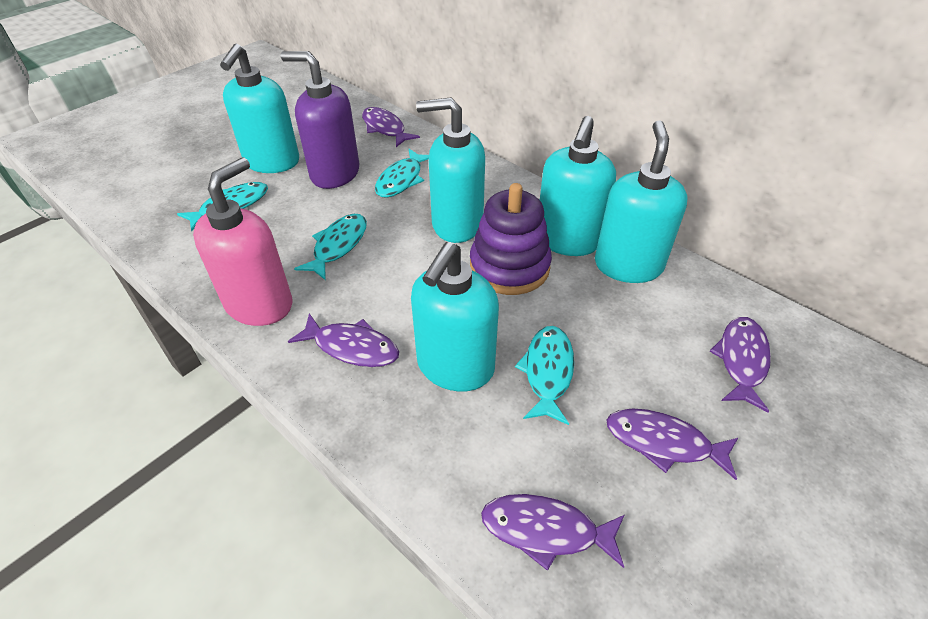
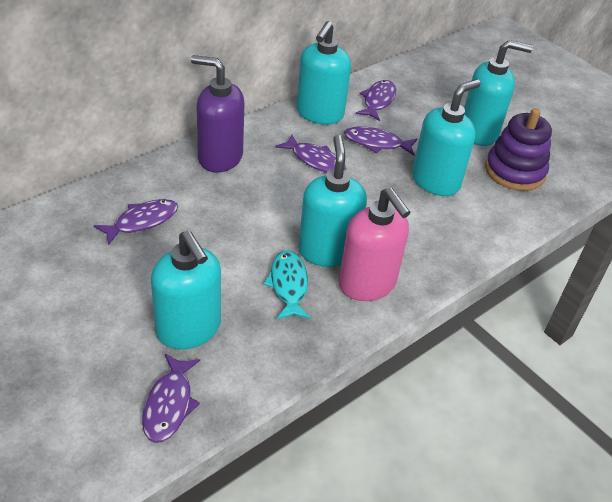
turquoise fish: 4 -> 1

